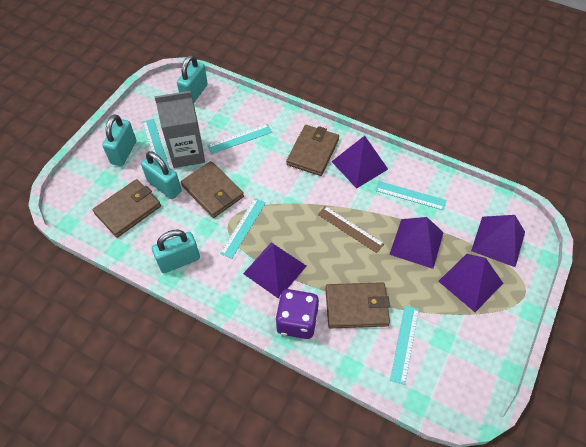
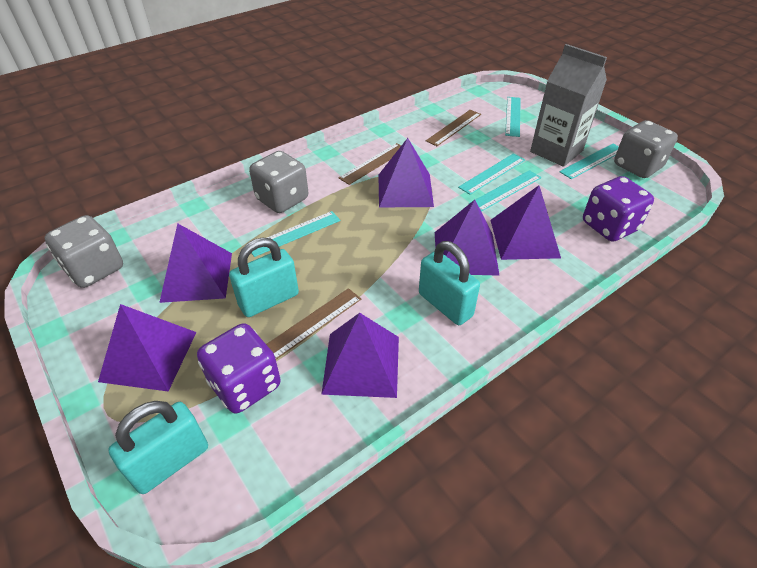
brown ruler: 1 -> 3
brown wallet: 4 -> 0
grey dice: 0 -> 3
purple dice: 1 -> 2
purple pyramid: 5 -> 6
turquoise padlock: 4 -> 3

